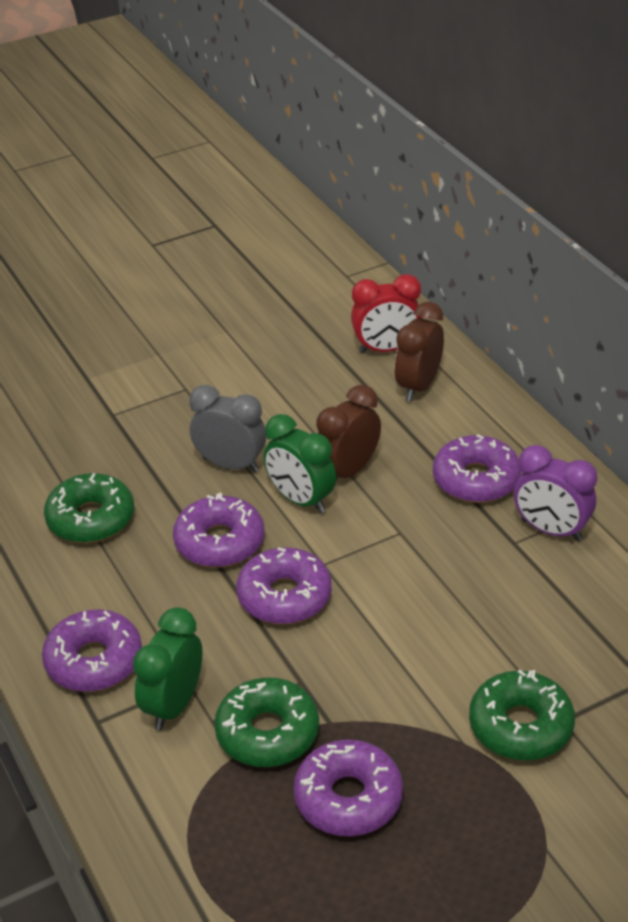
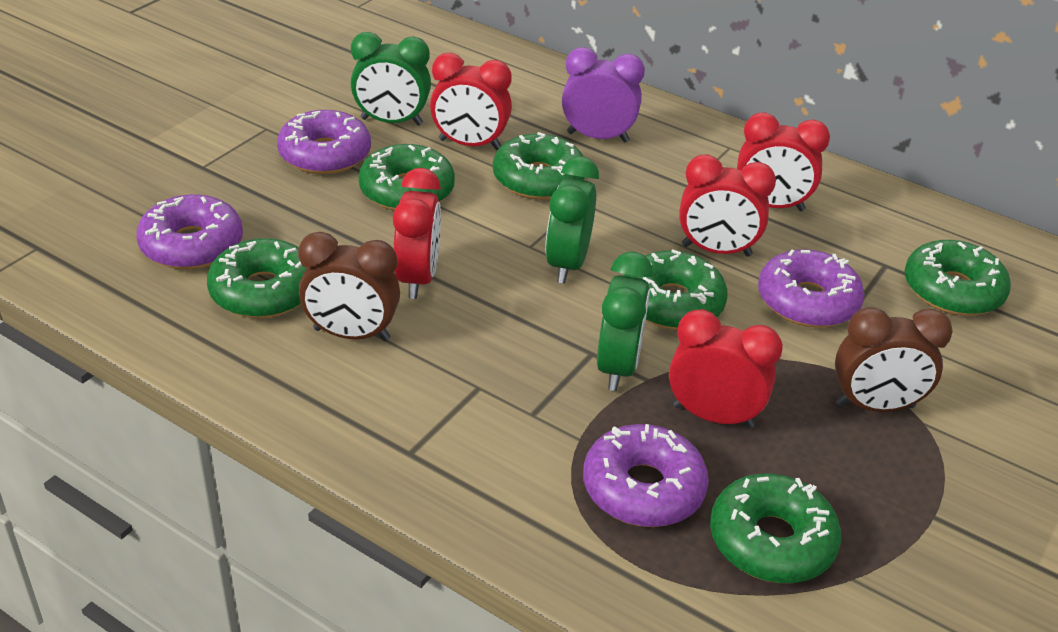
green clock: 2 -> 3
green donut: 3 -> 6
grey clock: 1 -> 0
purple donut: 5 -> 4
red clock: 1 -> 5

